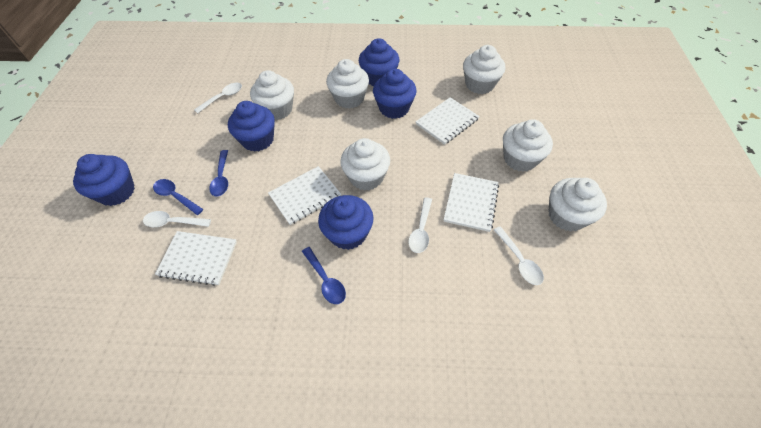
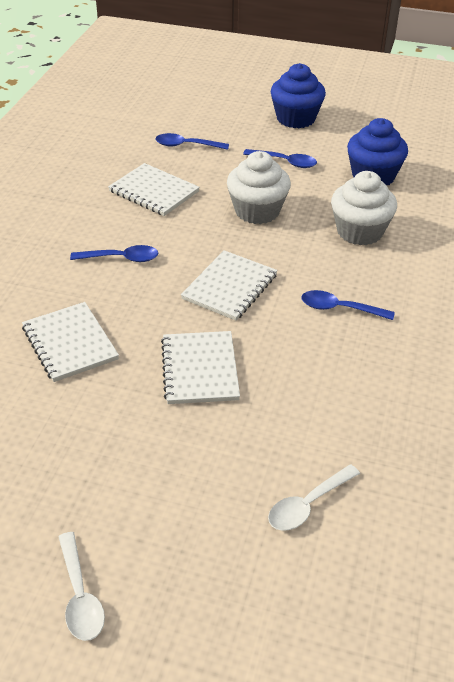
blue cupcake: 5 -> 2
blue spoon: 3 -> 4
white cupcake: 6 -> 2
white spoon: 4 -> 2

